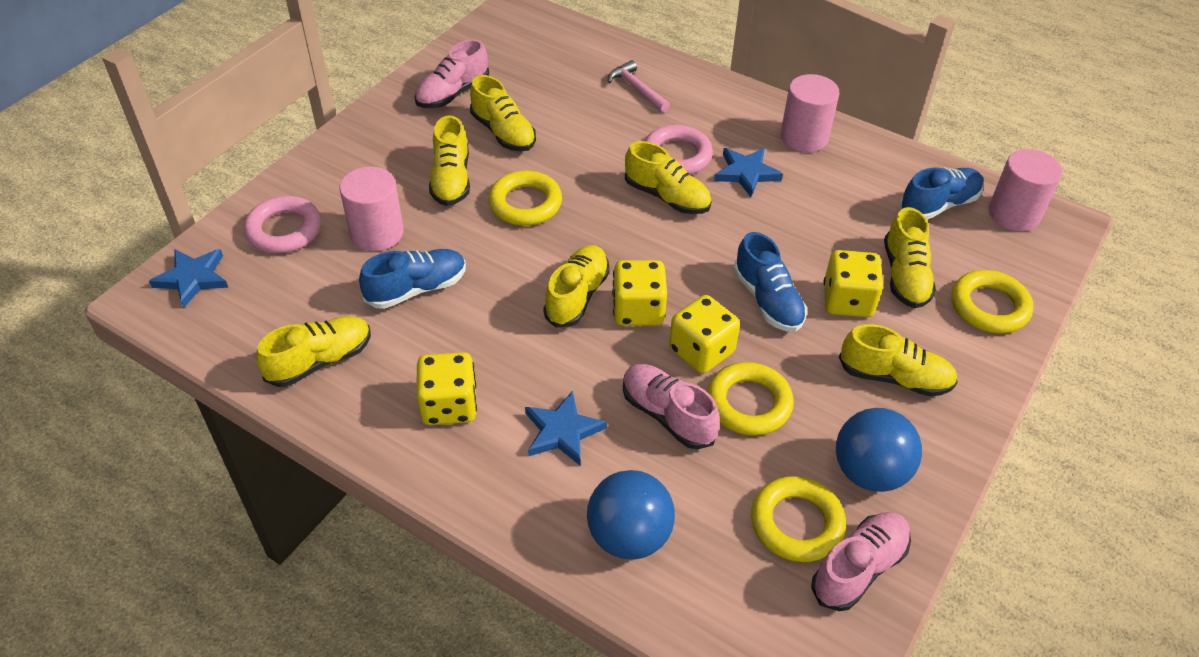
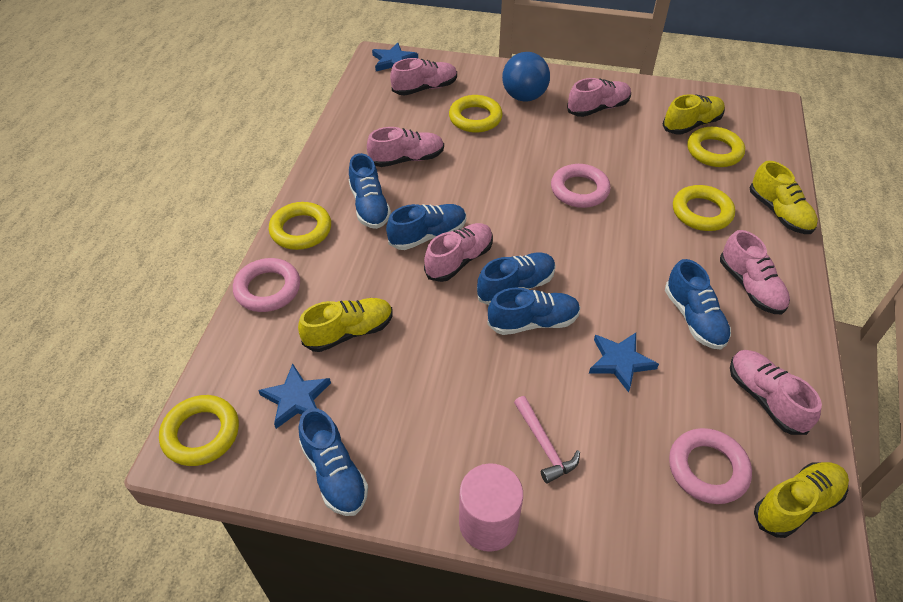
blue ball: 2 -> 1
blue shoe: 3 -> 6
pink cylinder: 3 -> 1
pink ring: 2 -> 3
pink shoe: 3 -> 6
yellow dice: 4 -> 0
yellow ring: 4 -> 5
yellow shoe: 7 -> 4

